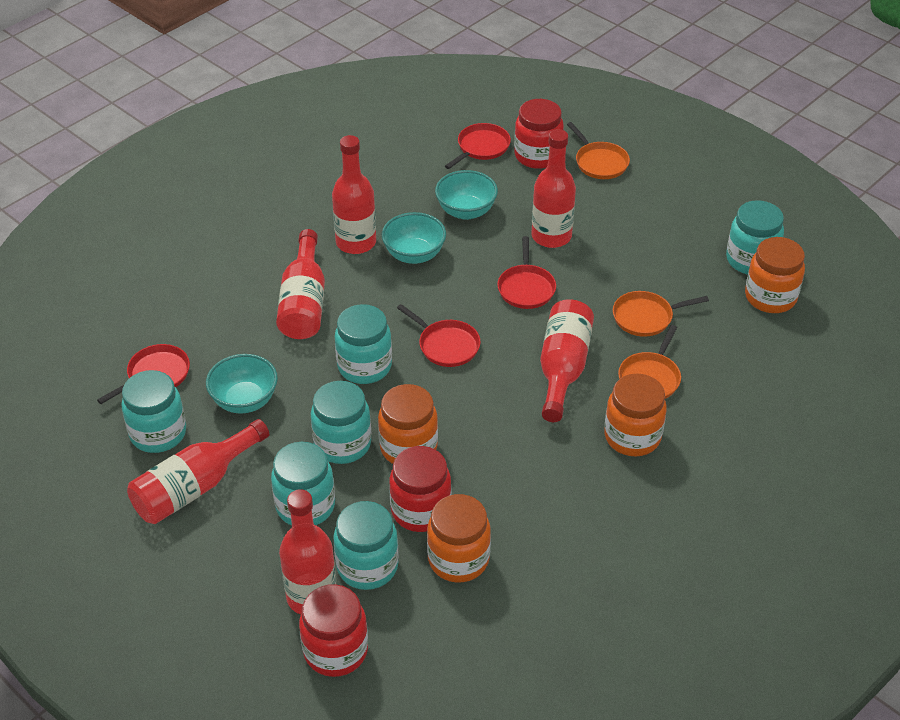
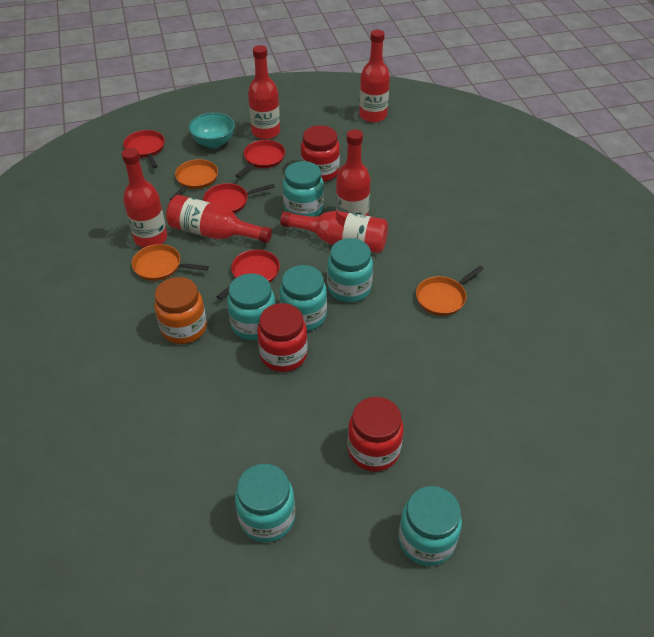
orange jar: 4 -> 1
turquoise bowl: 3 -> 1

